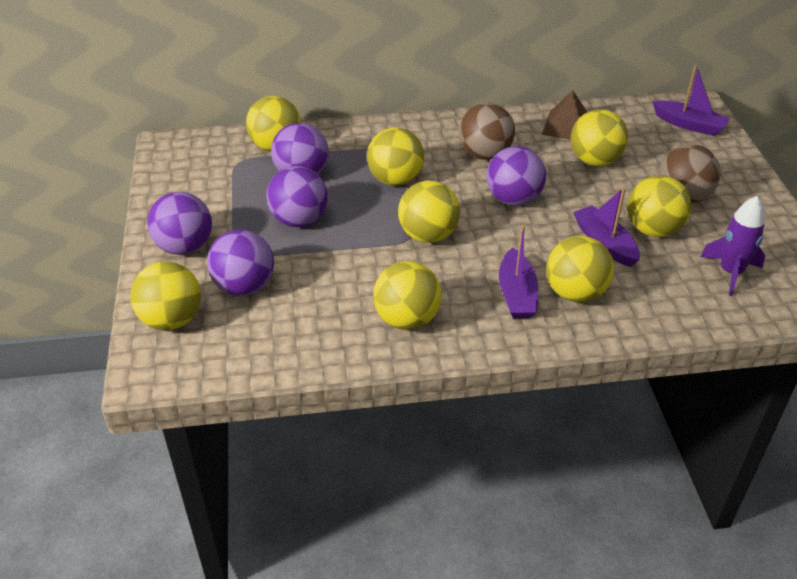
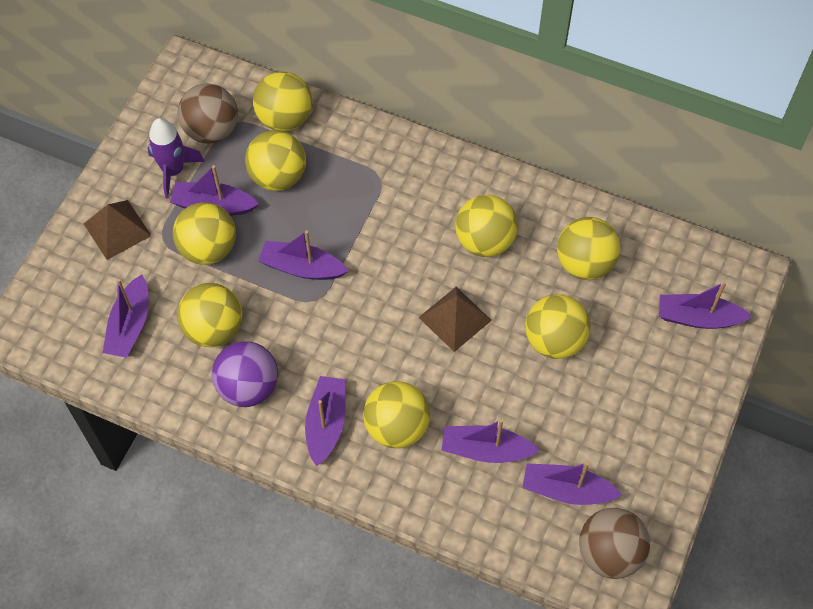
brown pyramid: 1 -> 2
purple ball: 5 -> 1
purple boat: 3 -> 7

